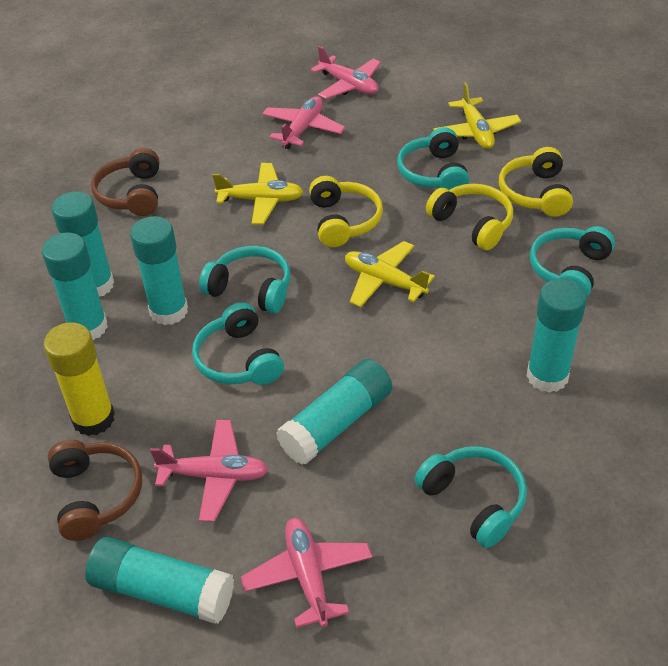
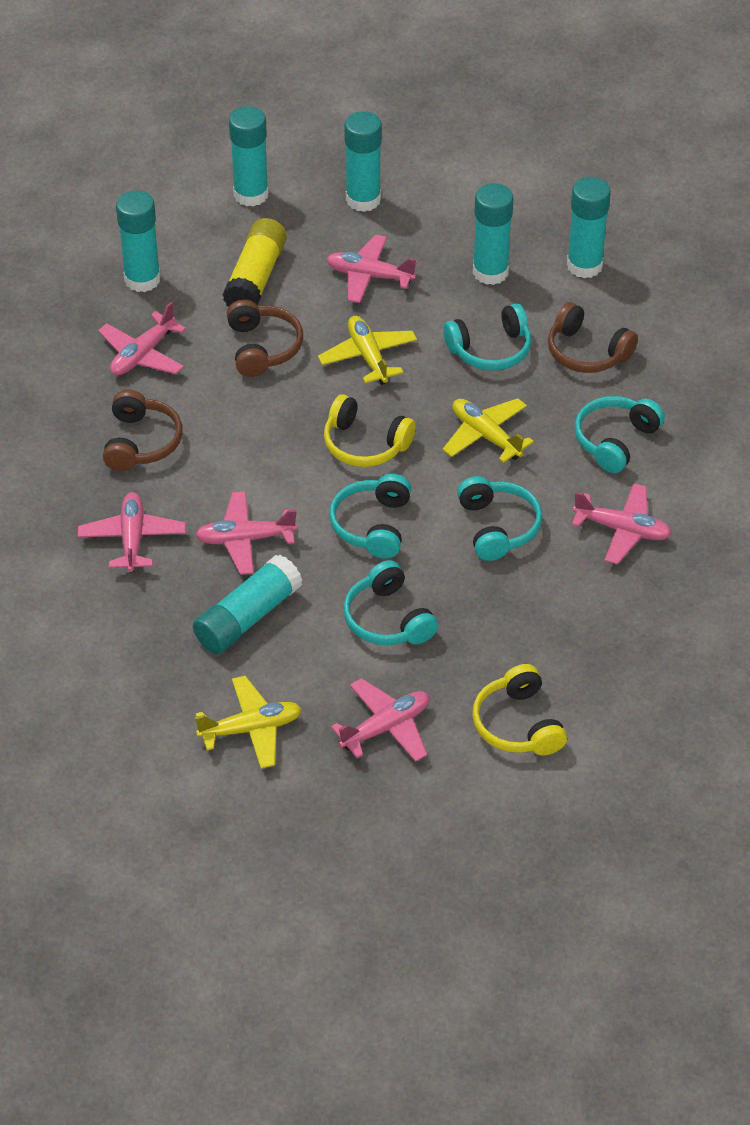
brown headphones: 2 -> 3
pink plane: 4 -> 6
yellow headphones: 3 -> 2

